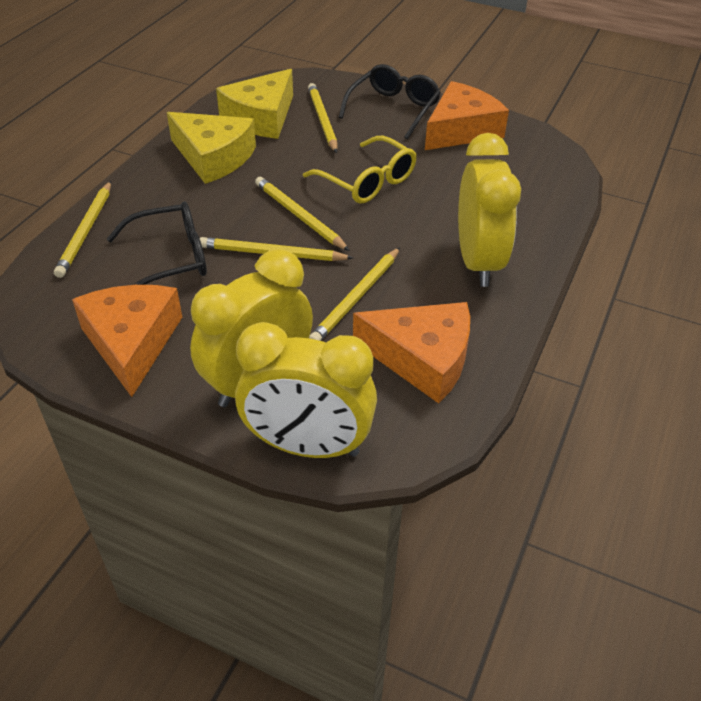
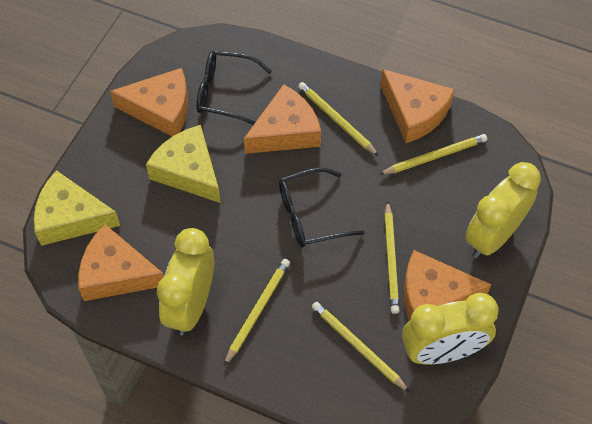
orange cheese: 3 -> 5
yellow glasses: 1 -> 0

